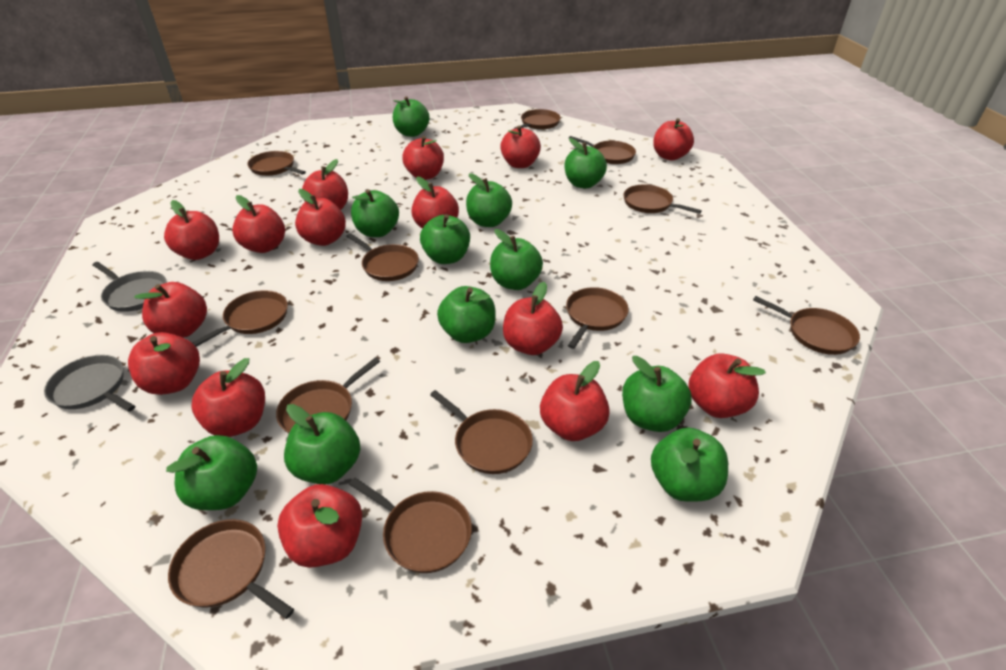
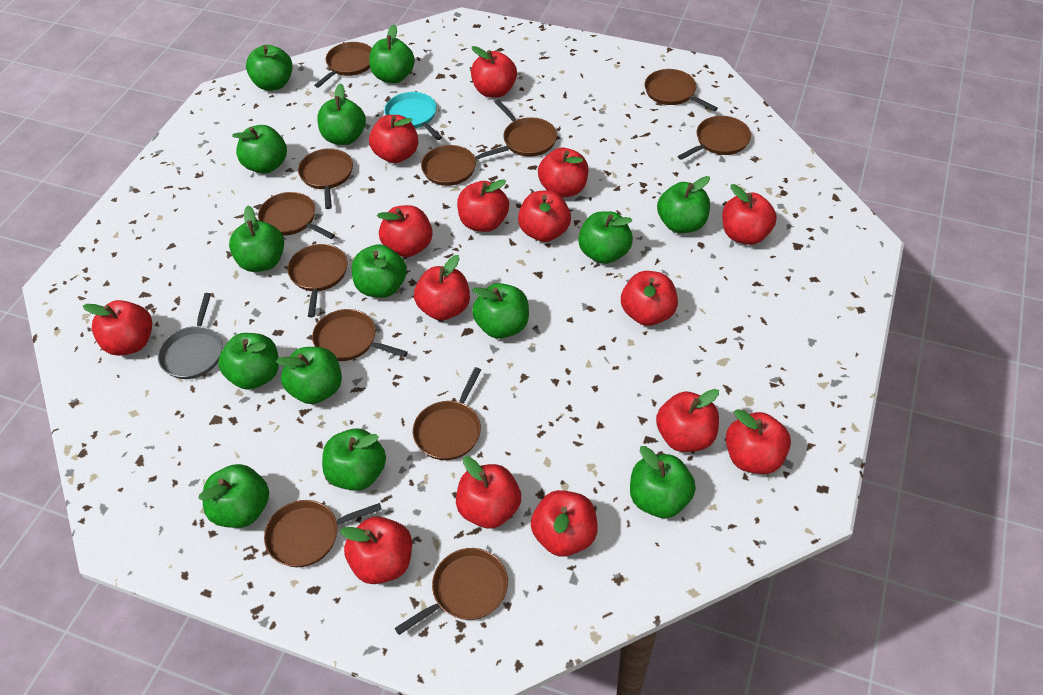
green apple: 11 -> 14
grey pan: 2 -> 1
turquoise pan: 0 -> 1

